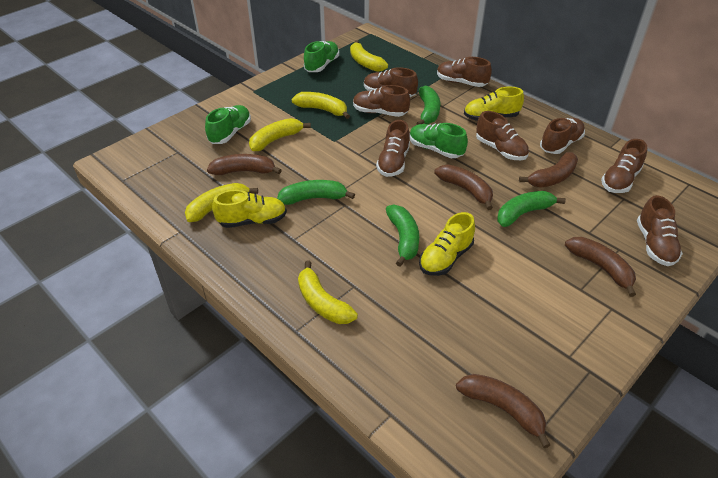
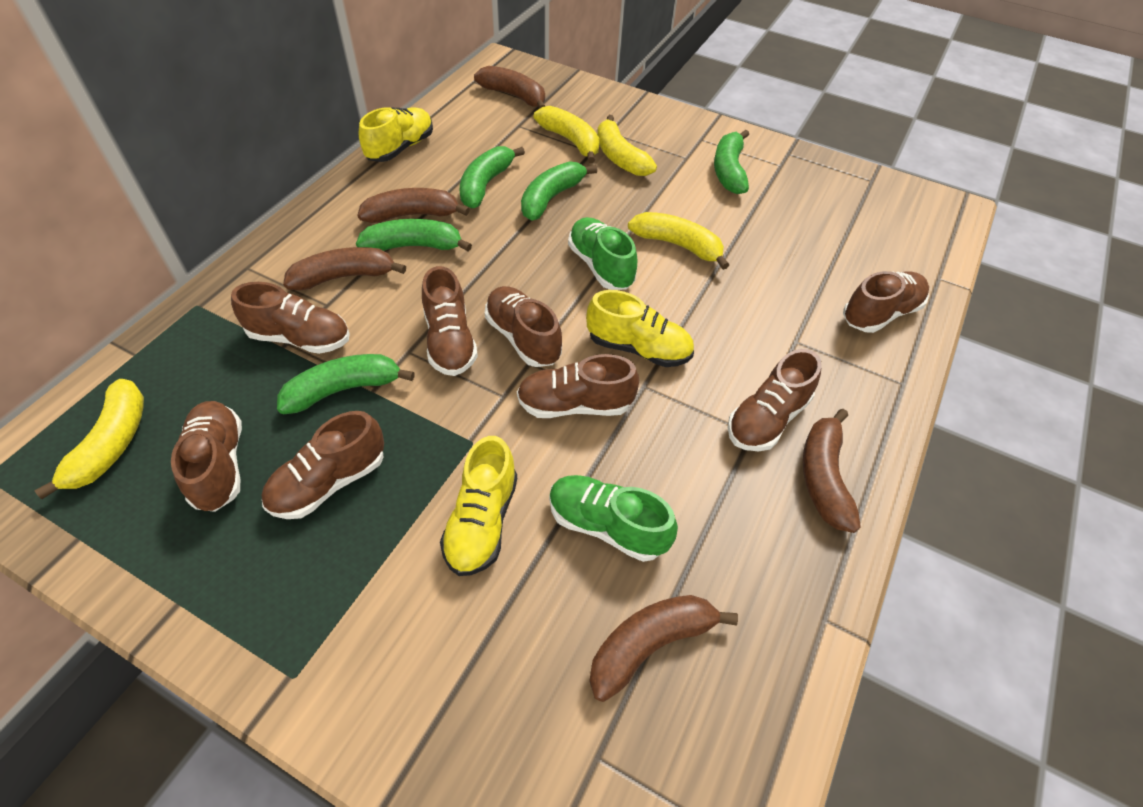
green banana: 4 -> 5
green shoe: 3 -> 2
yellow banana: 5 -> 4

